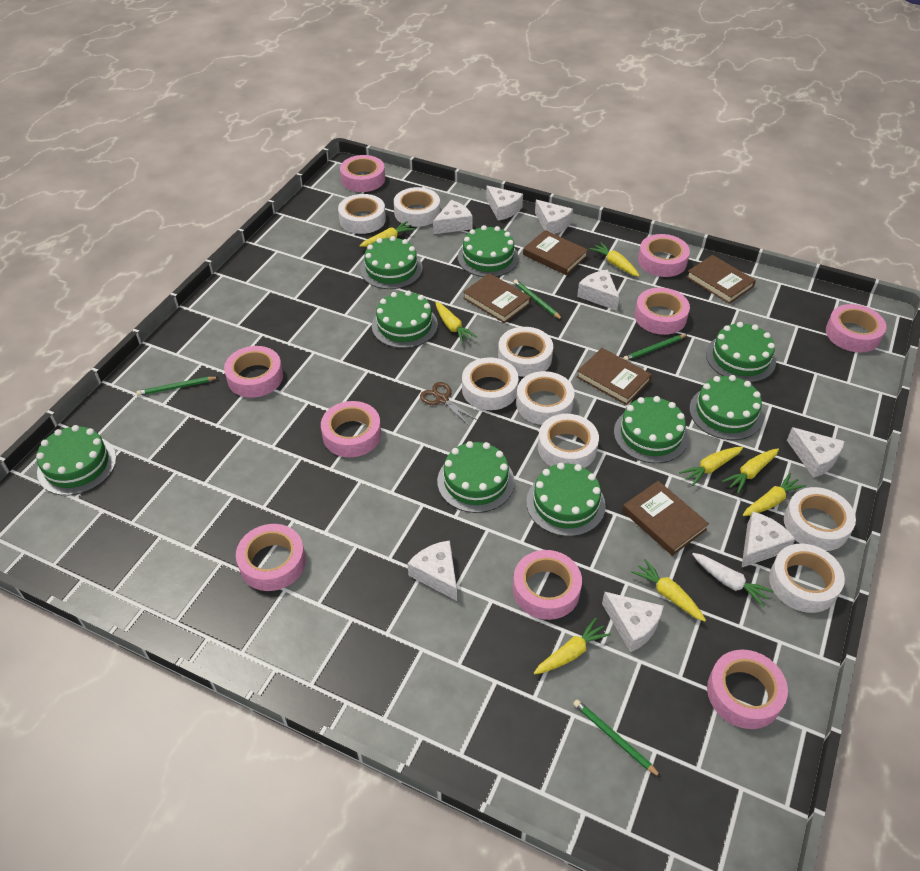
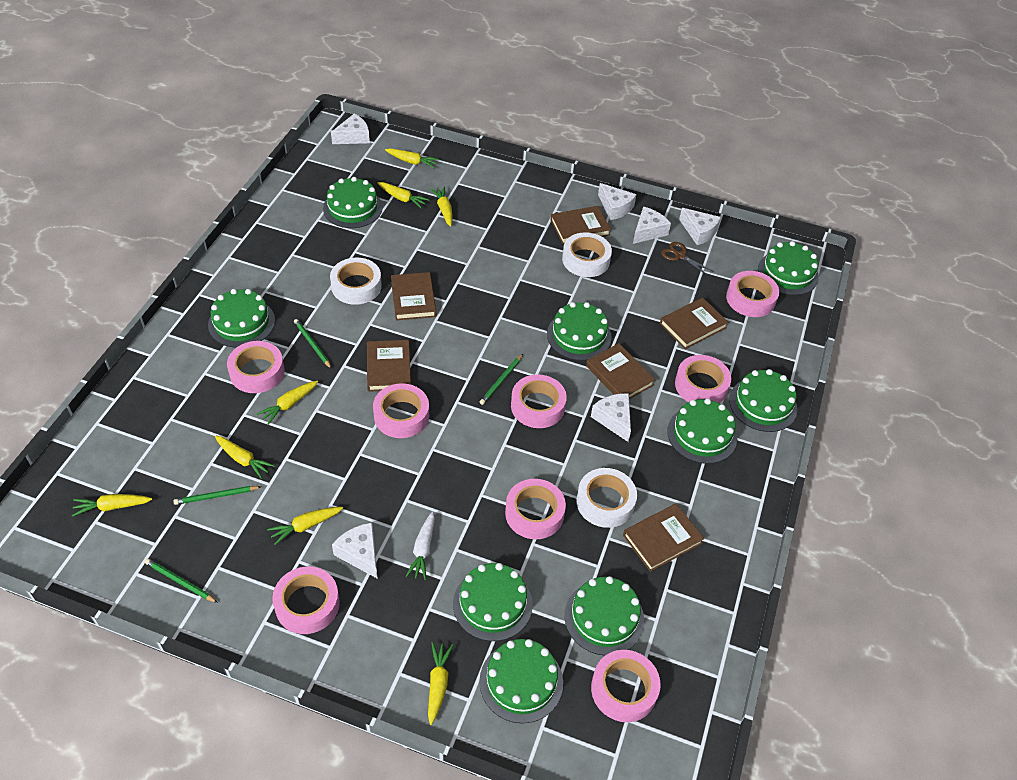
brown book: 5 -> 6
pink tape: 9 -> 8
white cheese: 8 -> 6
white tape: 8 -> 3

